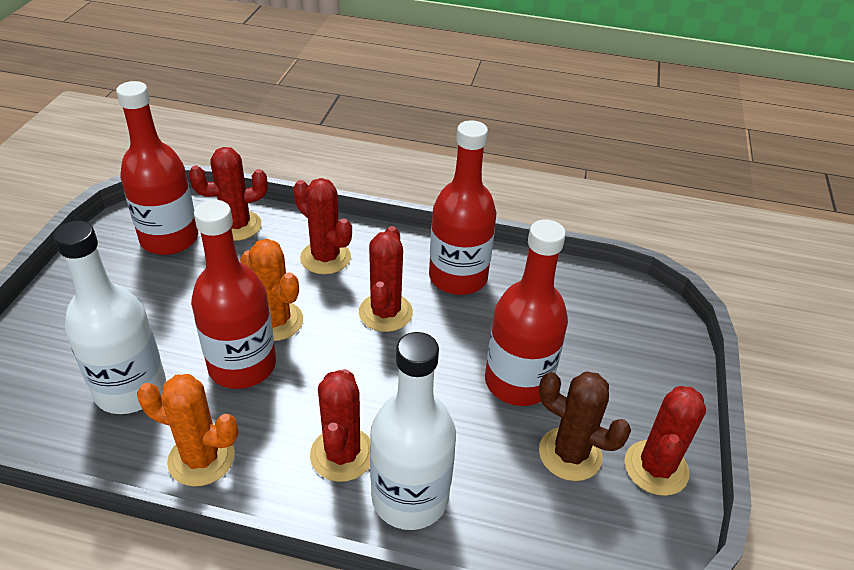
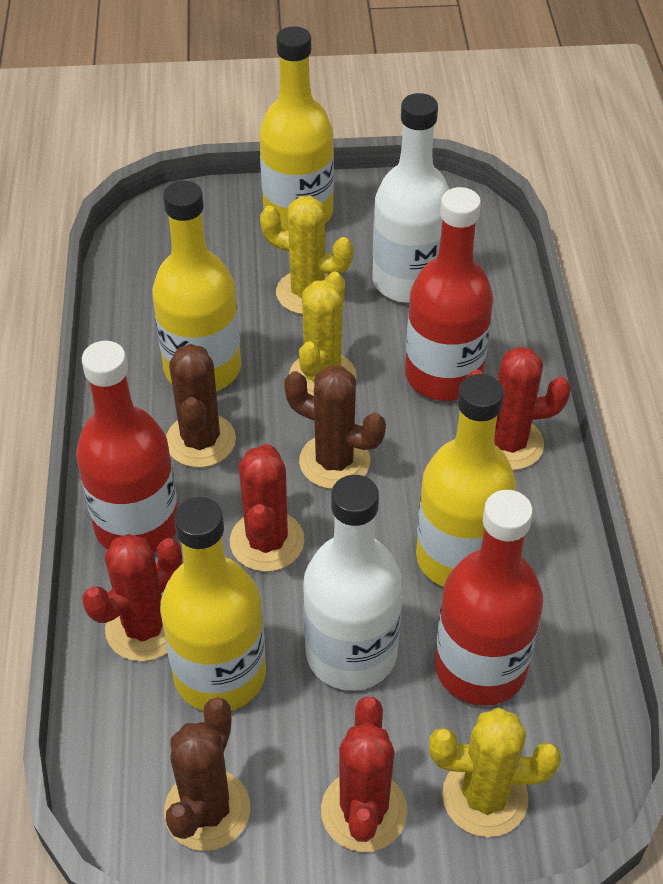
brown cactus: 1 -> 3
orange cactus: 2 -> 0
red bottle: 4 -> 3
red cactus: 5 -> 4
yellow bottle: 0 -> 4
yellow cactus: 0 -> 3

